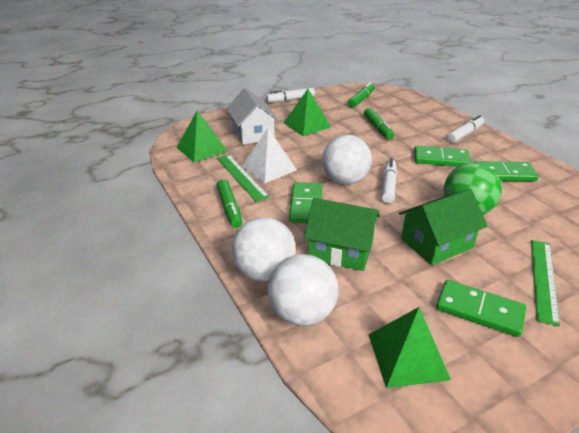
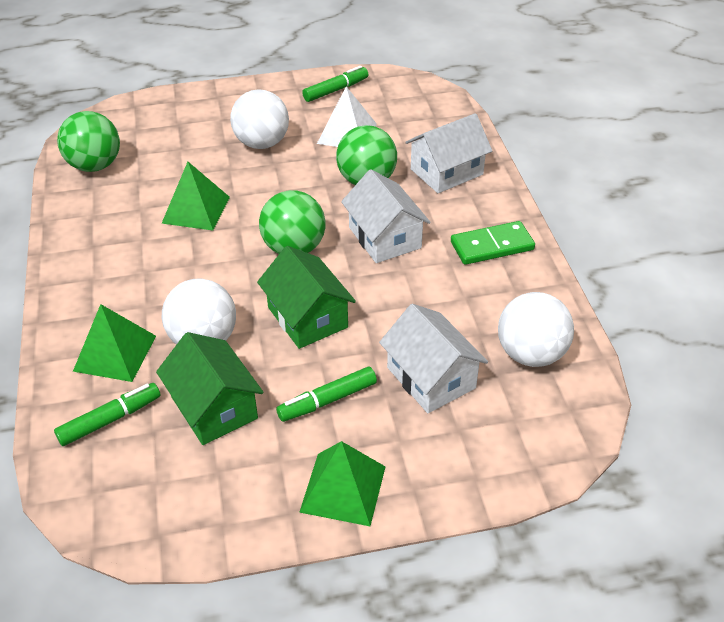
green ball: 1 -> 3
green domino: 4 -> 1
green ruler: 2 -> 0
white house: 1 -> 3
white marker: 3 -> 0

